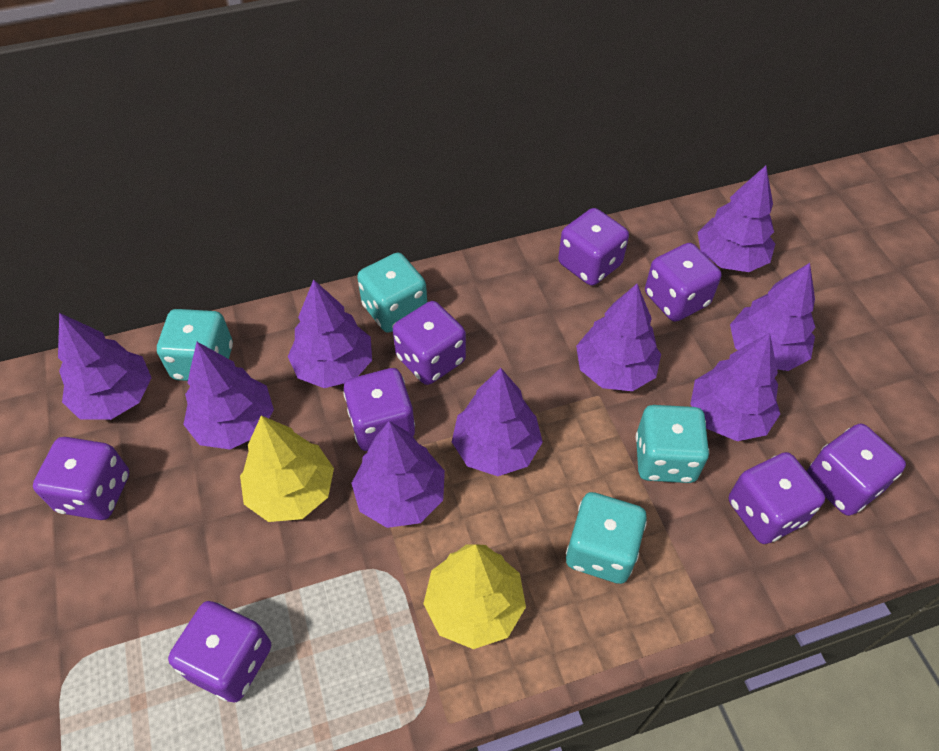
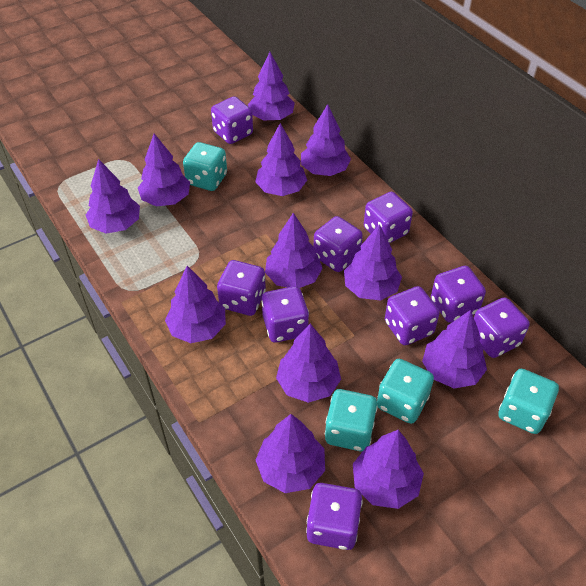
purple dice: 8 -> 9
purple tree: 9 -> 12
yellow tree: 2 -> 0

